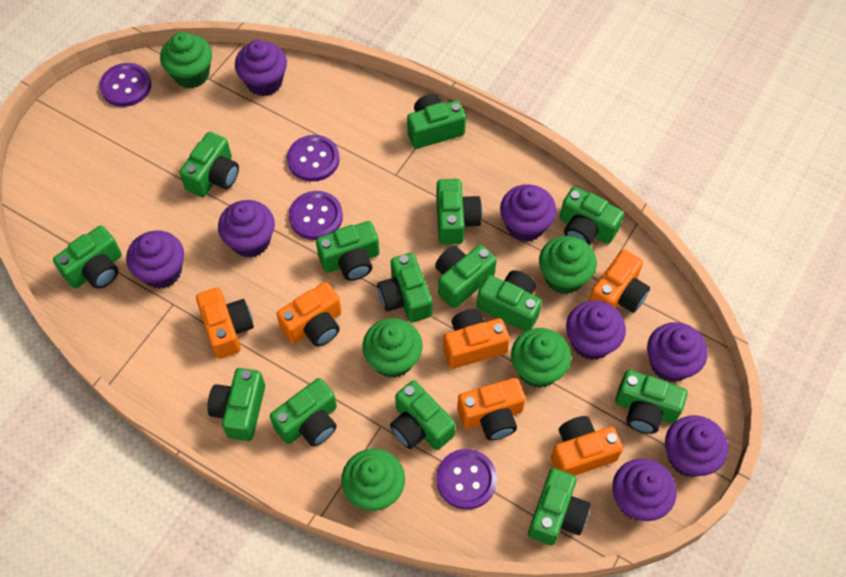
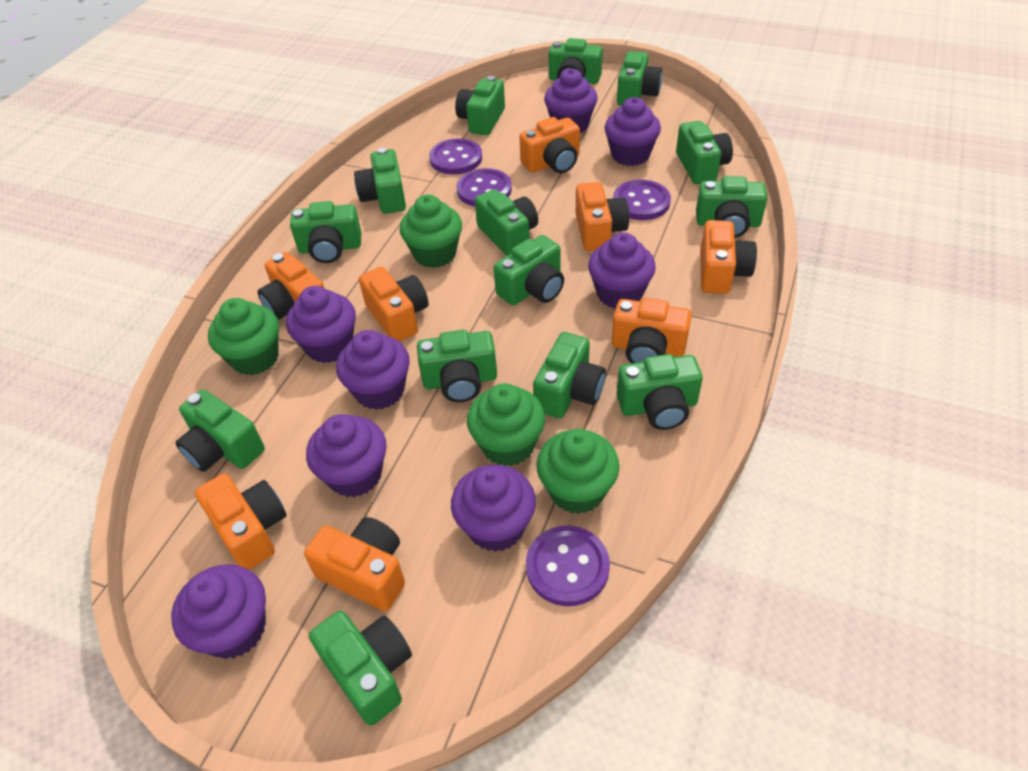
green cupcake: 5 -> 4
orange camera: 6 -> 8

